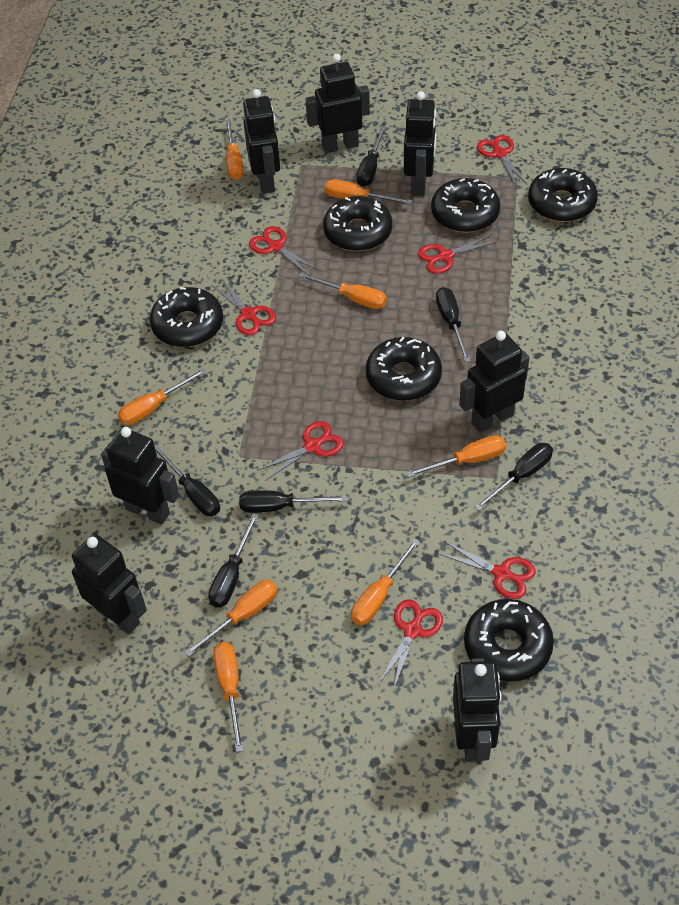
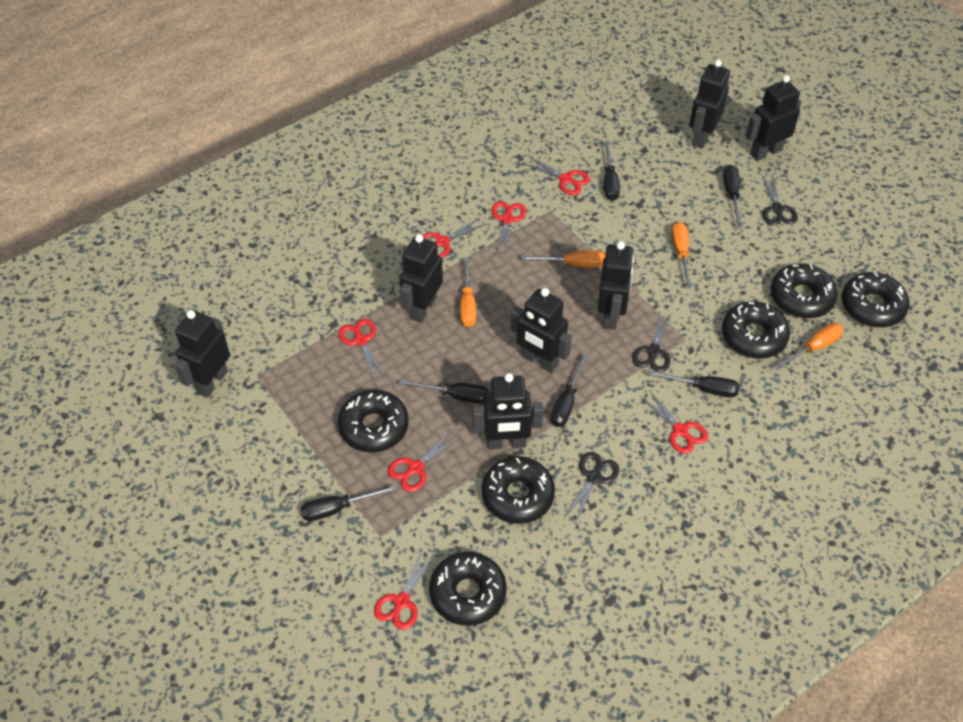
black scissors: 0 -> 3
orange screwdriver: 8 -> 4

